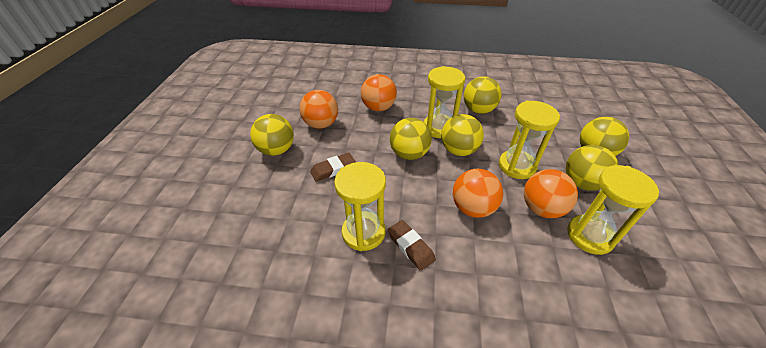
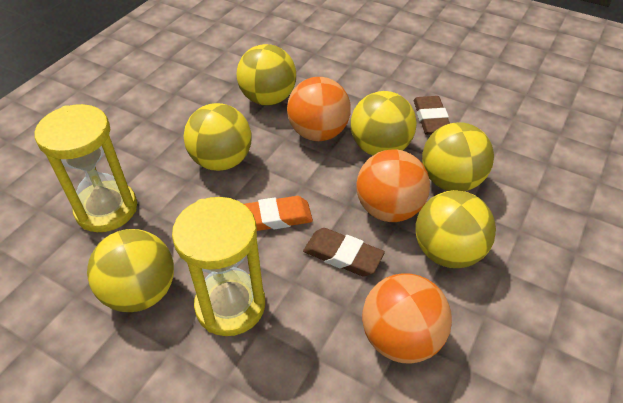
orange ball: 4 -> 3
orange eraser: 0 -> 1
yellow hourglass: 4 -> 2

